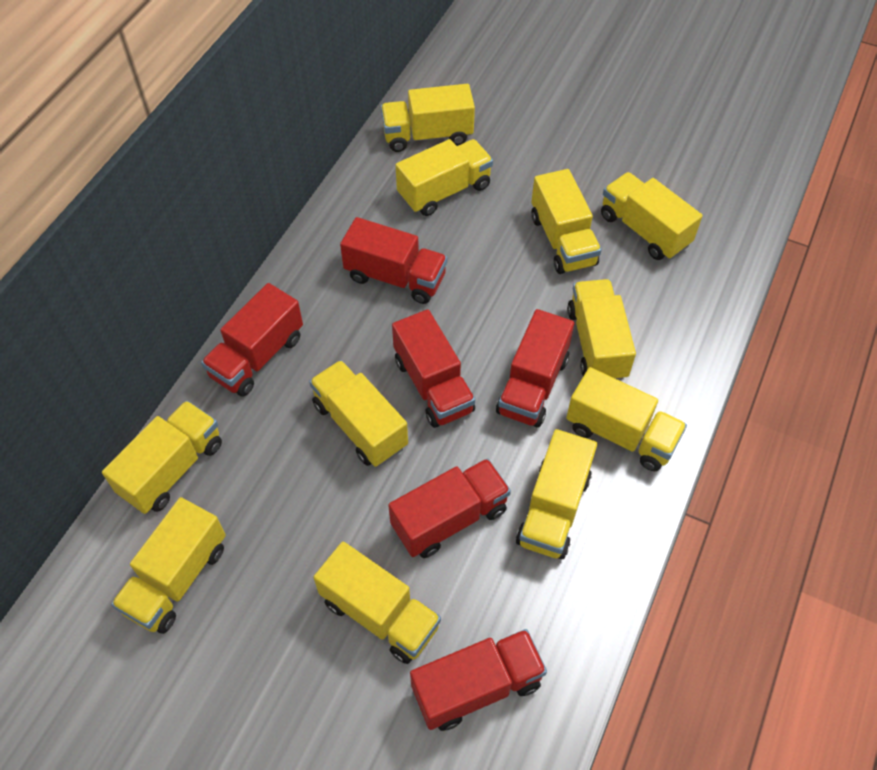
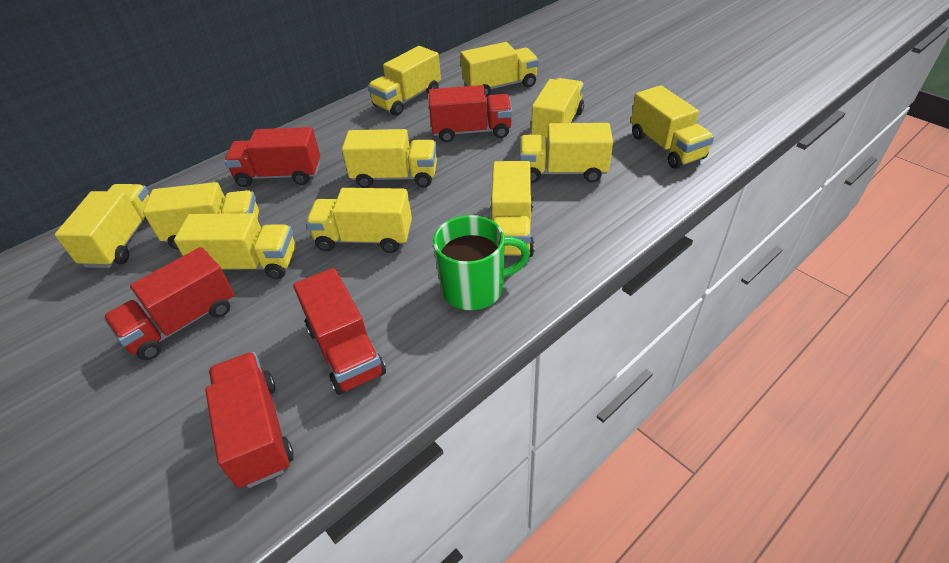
green mug: 0 -> 1
red truck: 6 -> 5

